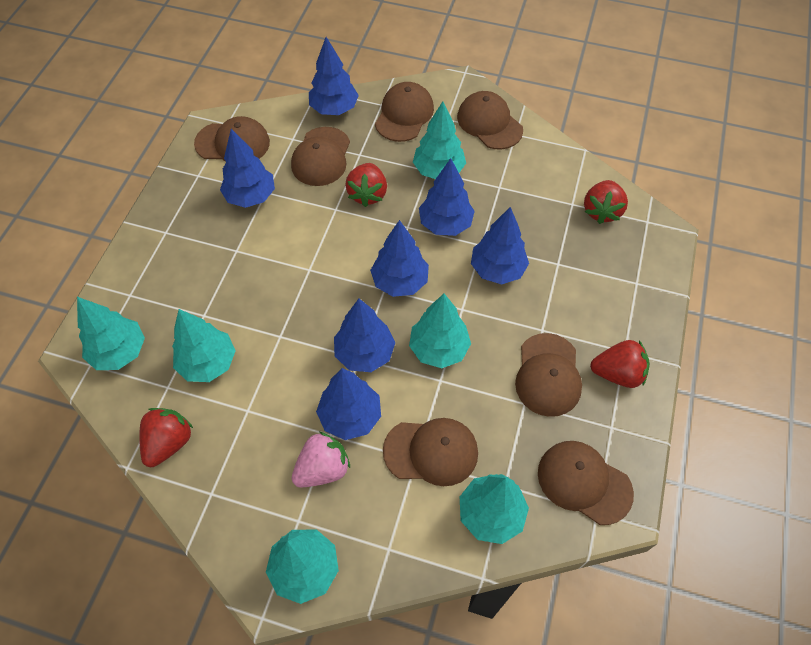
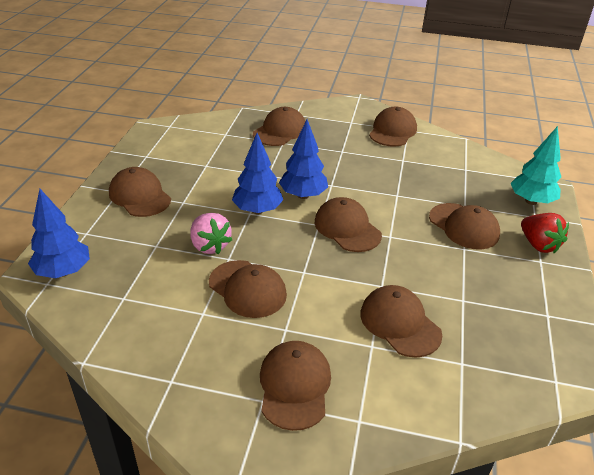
blue tree: 7 -> 3
brown cap: 7 -> 8
red strawberry: 4 -> 1
turquoise tree: 6 -> 1

